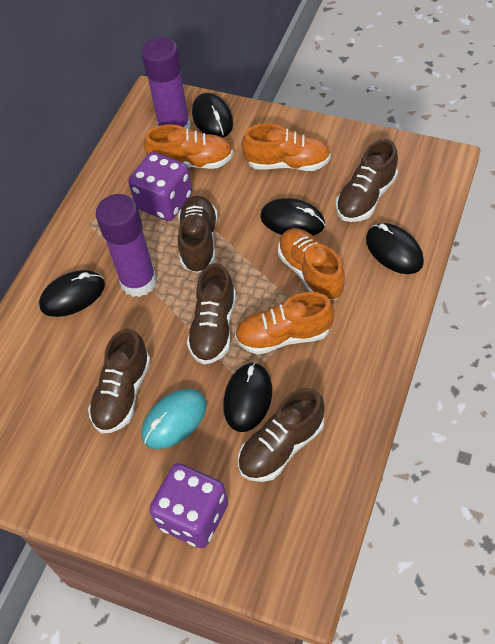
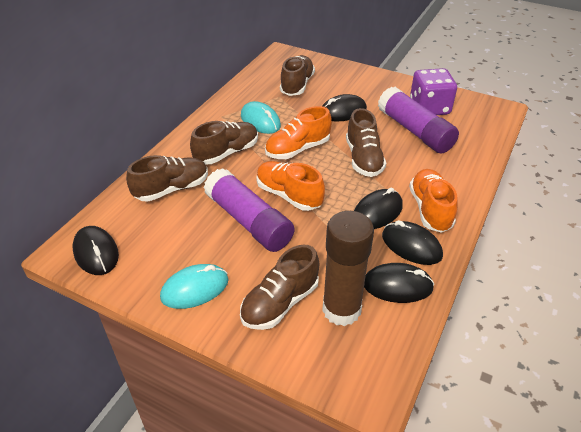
brown glue stick: 0 -> 1
orange shoe: 4 -> 3
purple dice: 2 -> 1
turquoise mouse: 1 -> 2

